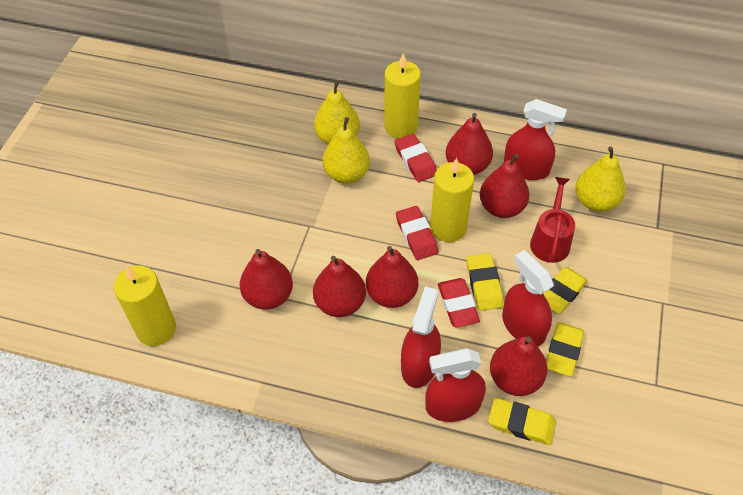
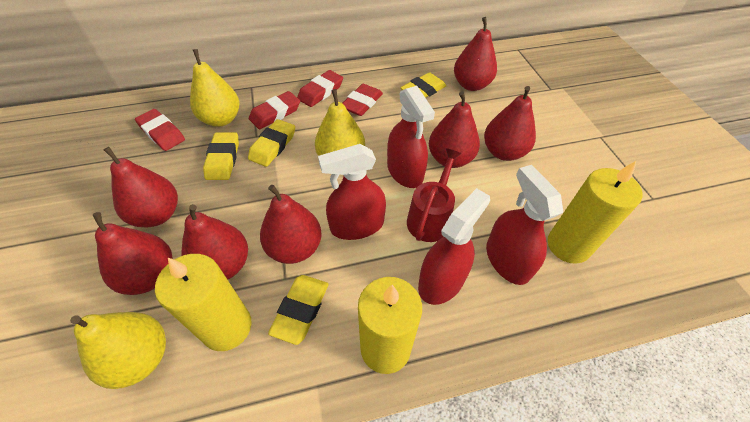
red eraser: 3 -> 4
red pear: 6 -> 7

